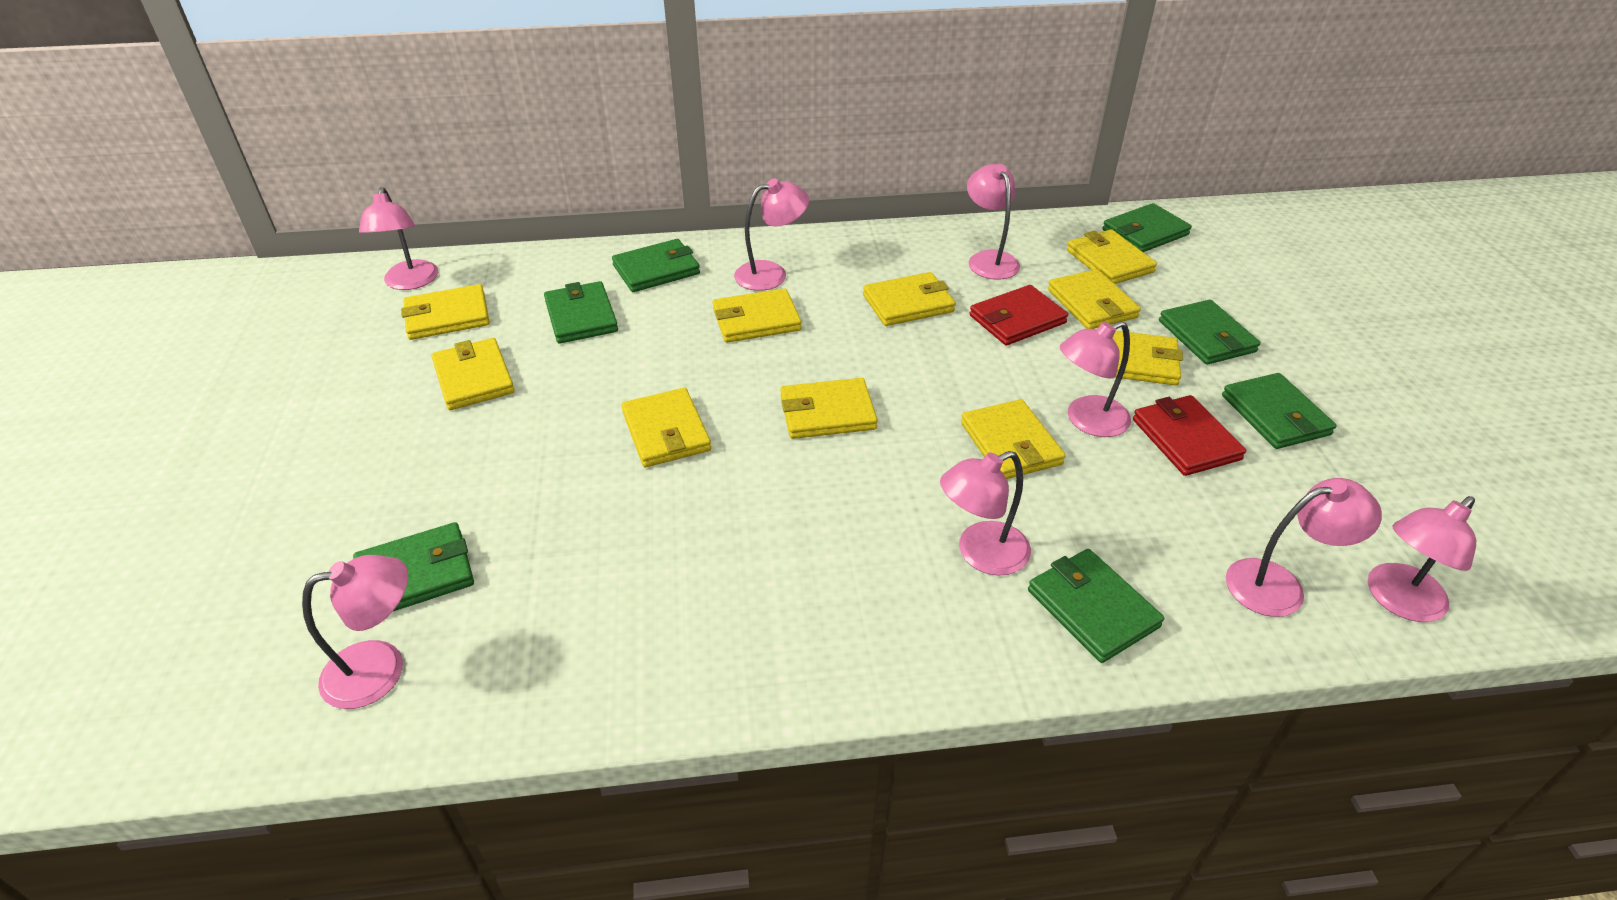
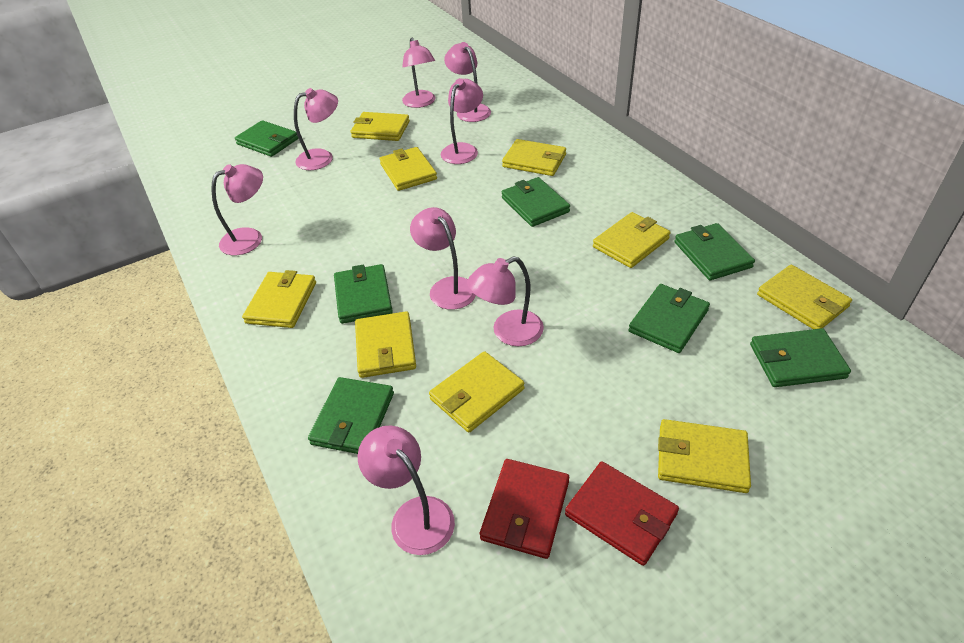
yellow wallet: 10 -> 9

